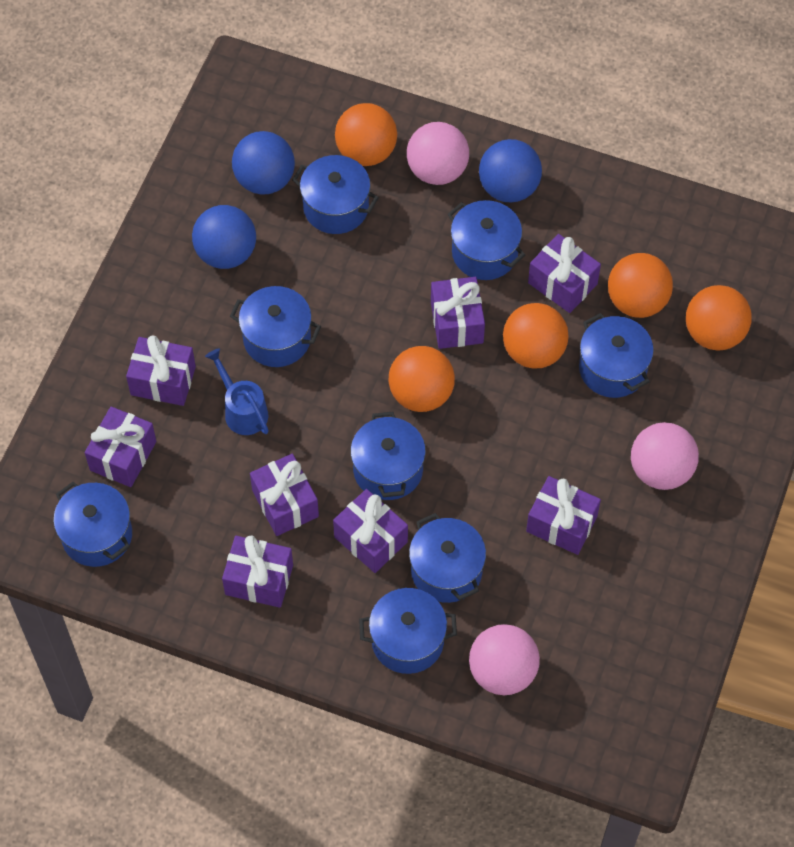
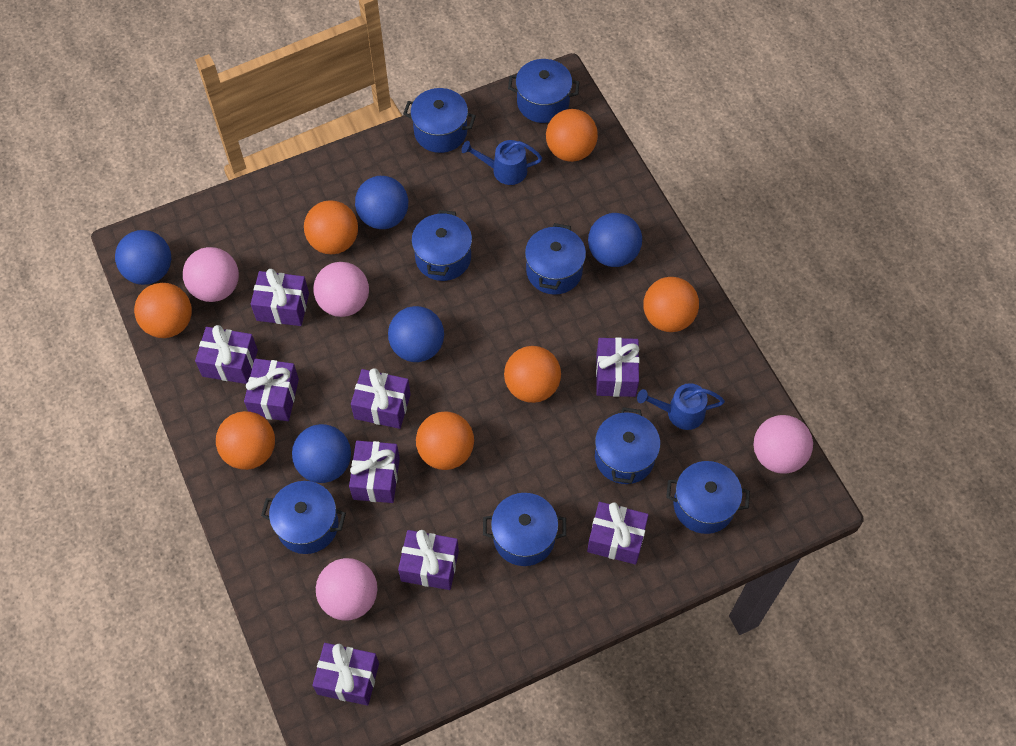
blue ball: 3 -> 5
blue watering can: 1 -> 2
orange ball: 5 -> 7
pink ball: 3 -> 4
purple gift: 8 -> 9

